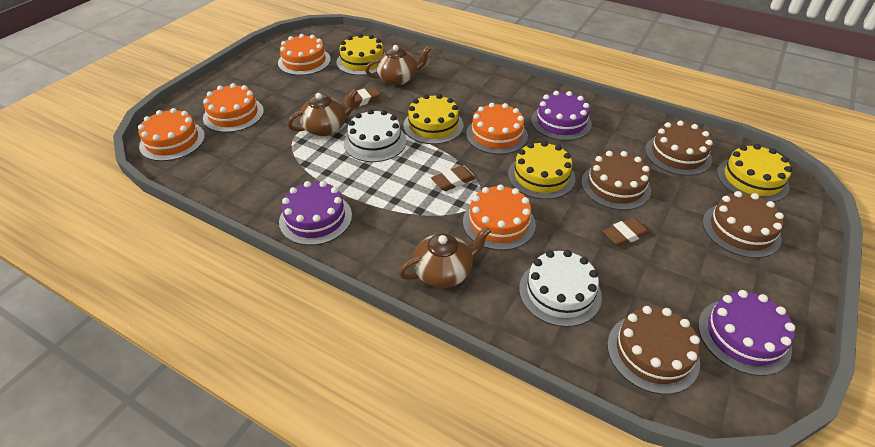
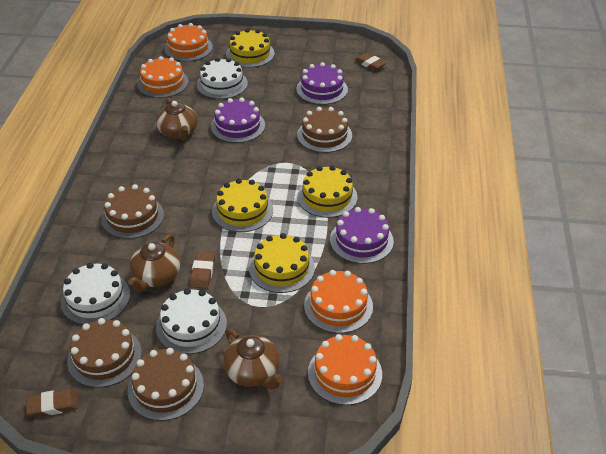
orange cake: 5 -> 4
white cake: 2 -> 3

